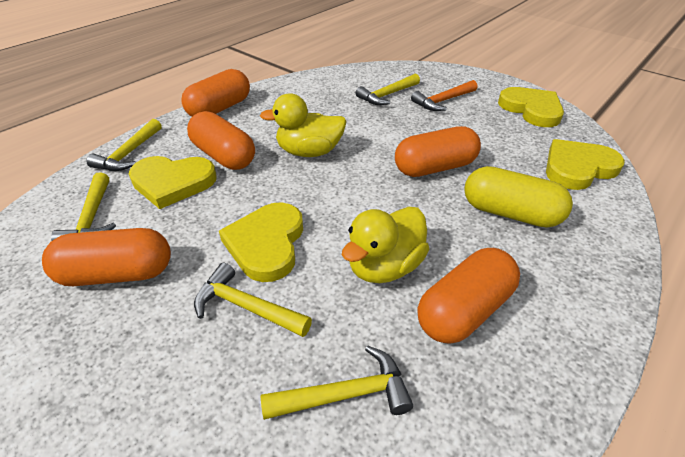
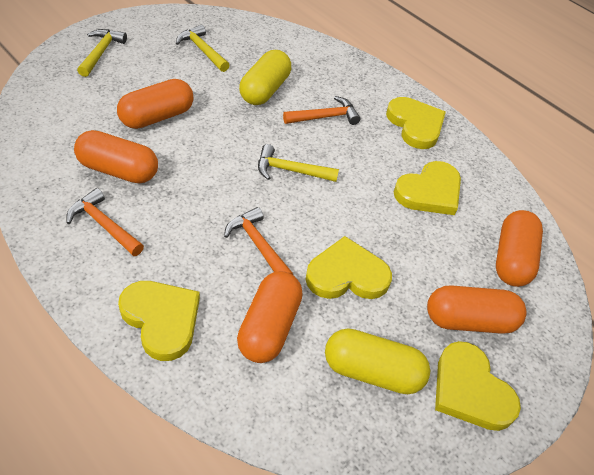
orange hammer: 1 -> 3
yellow capsule: 1 -> 2
yellow duck: 2 -> 0
yellow hammer: 5 -> 3
yellow heart: 4 -> 5

